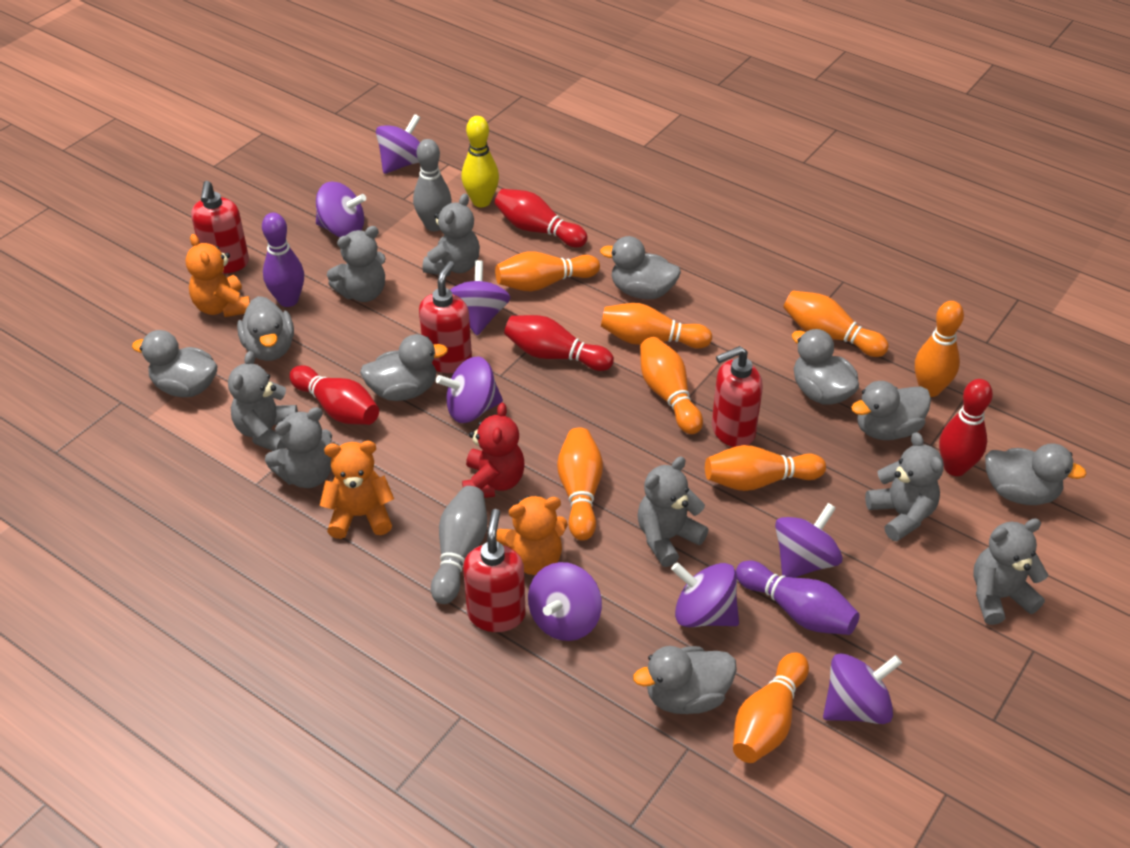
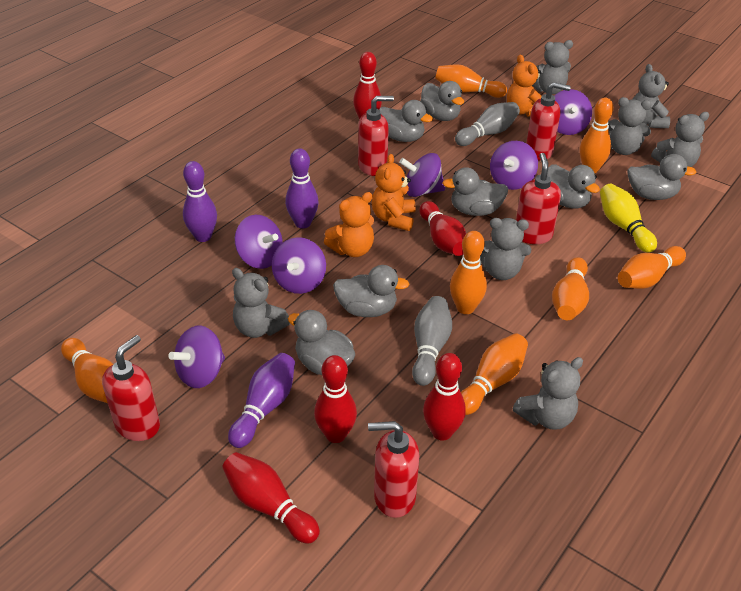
grey duck: 8 -> 7
orange bowling pin: 8 -> 7
purple bowling pin: 2 -> 3
purple spinning top: 8 -> 6
red bowling pin: 4 -> 5
red soap dispenser: 4 -> 5
red teddy bear: 1 -> 0

